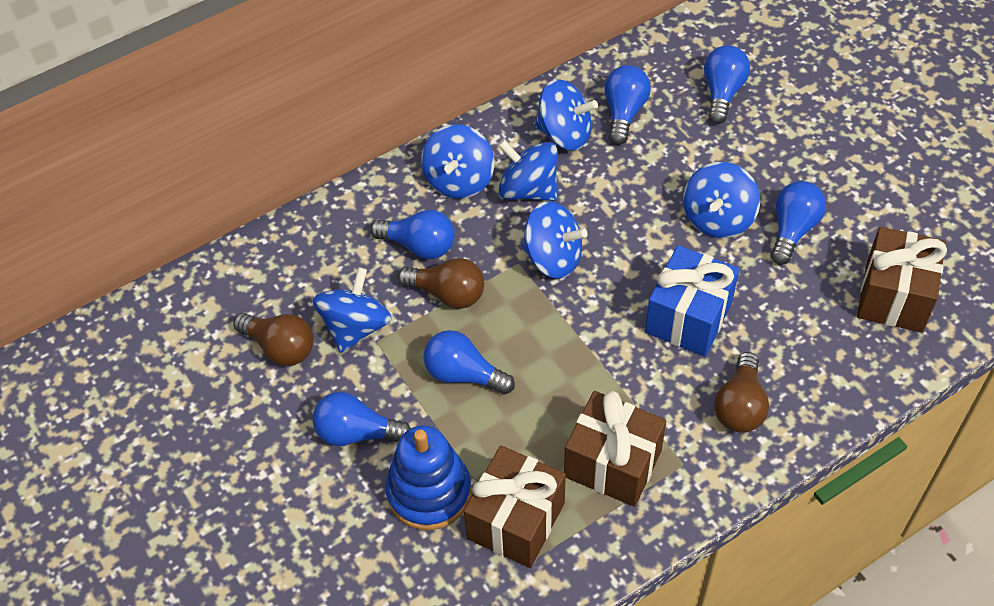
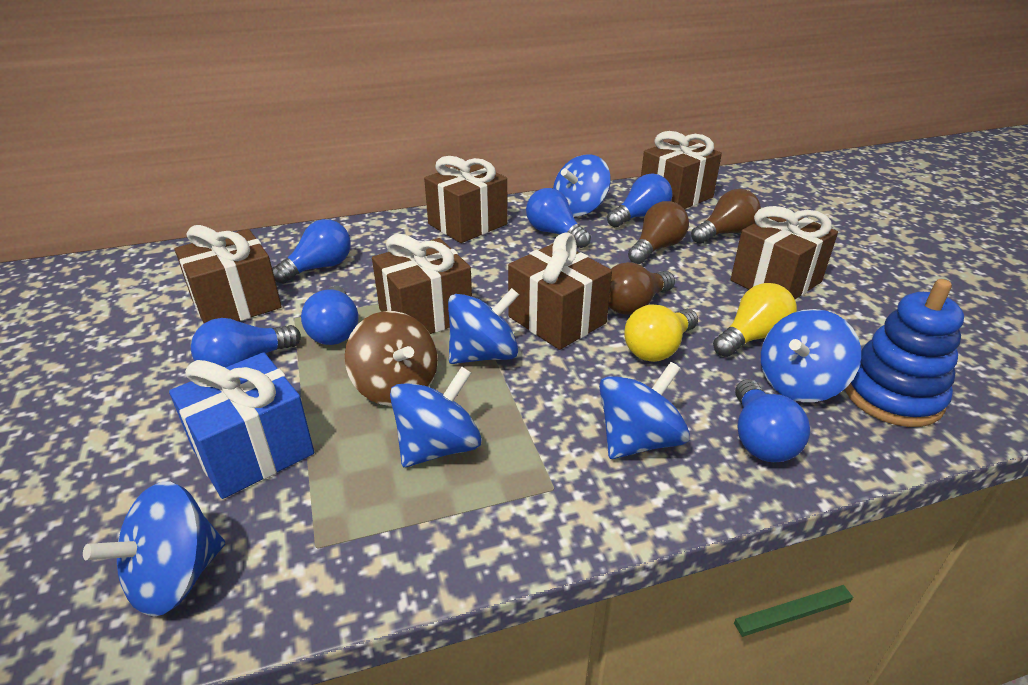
brown gift: 3 -> 6
brown spinning top: 0 -> 1
yellow light bulb: 0 -> 2

